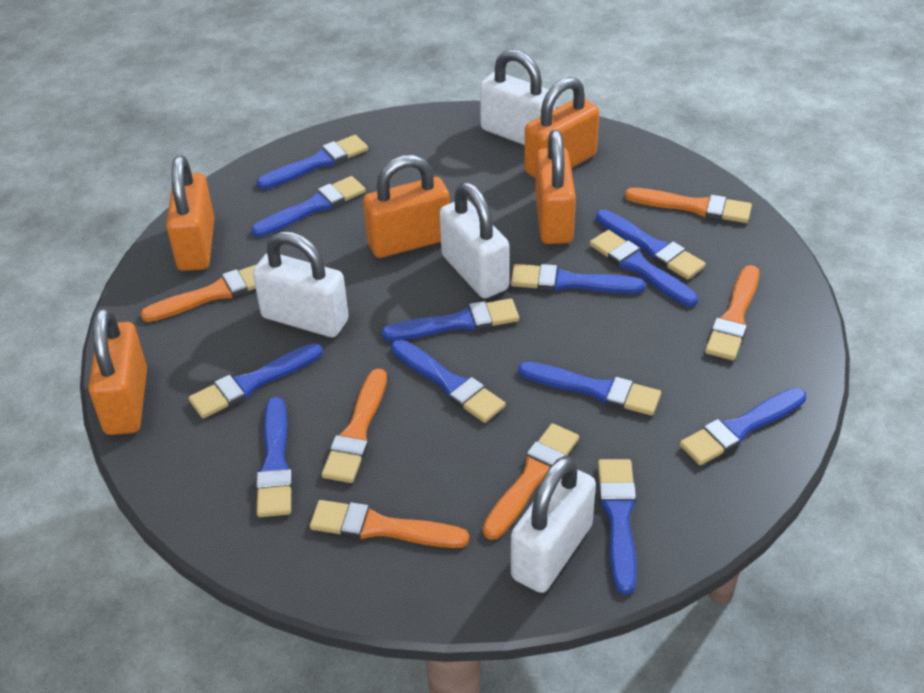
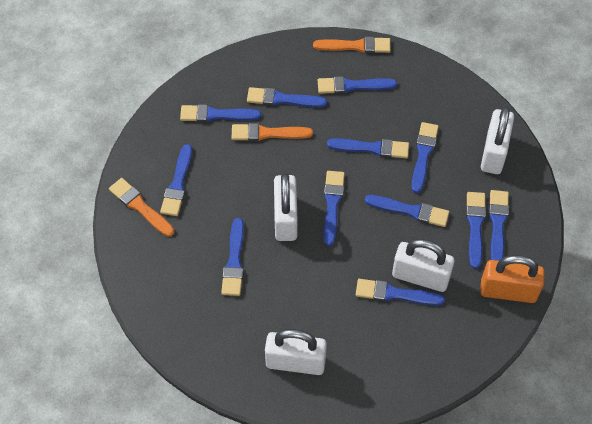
orange brush: 6 -> 3
orange padlock: 5 -> 1

